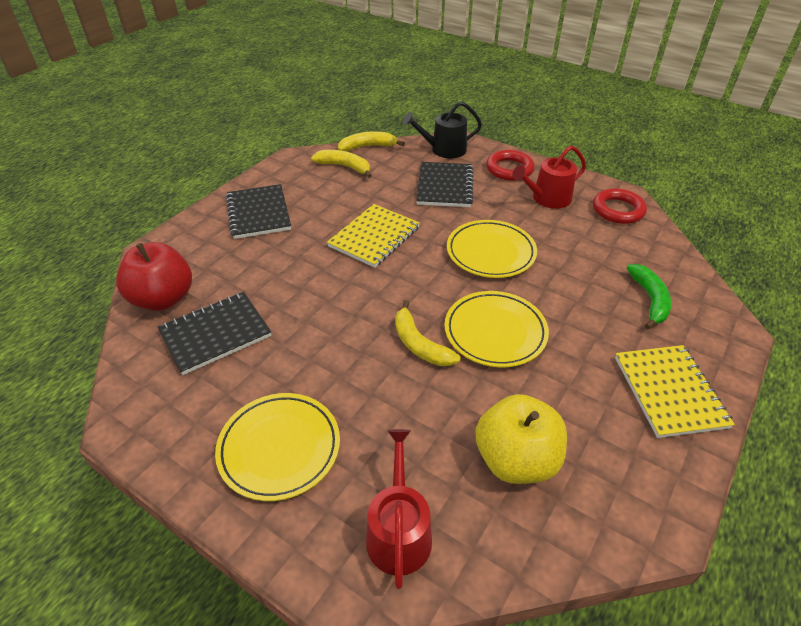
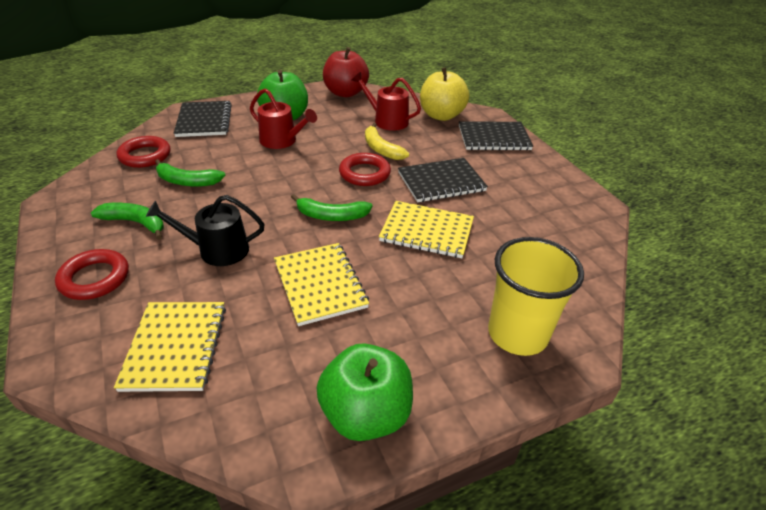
green apple: 0 -> 2
green banana: 1 -> 3
red ring: 2 -> 3
yellow banana: 3 -> 1
yellow cup: 0 -> 1
yellow notebook: 2 -> 3
yellow plate: 3 -> 0

